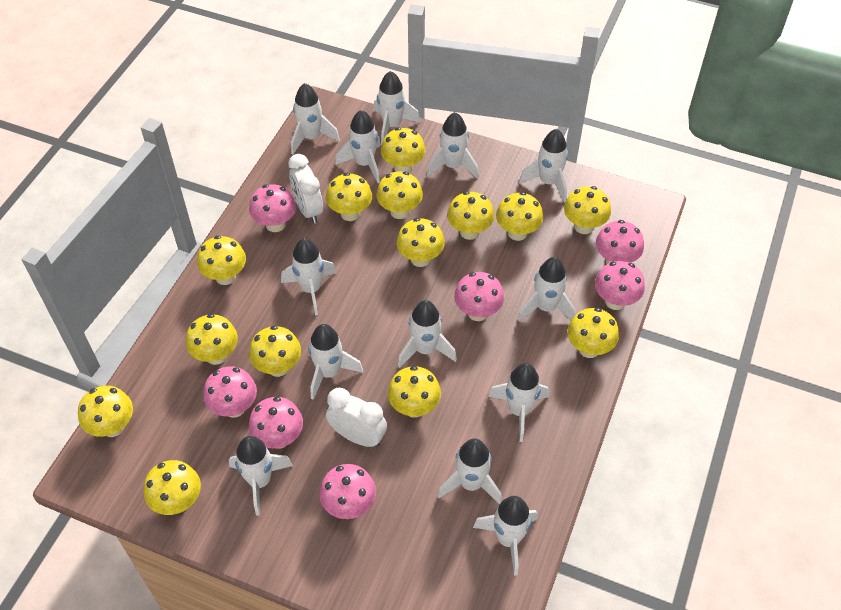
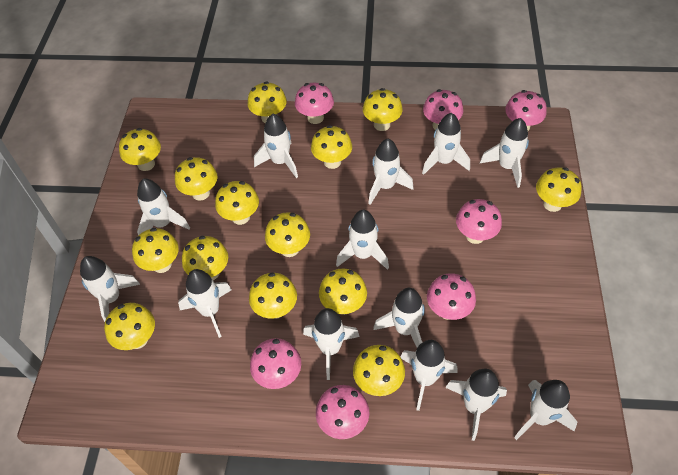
white clock: 2 -> 0

